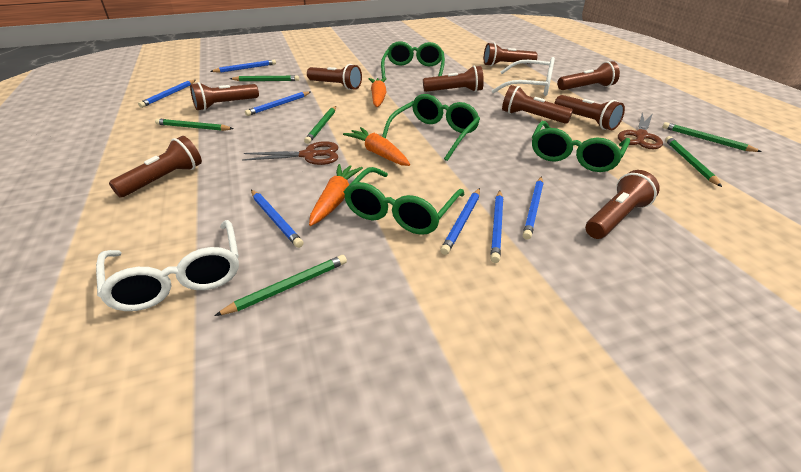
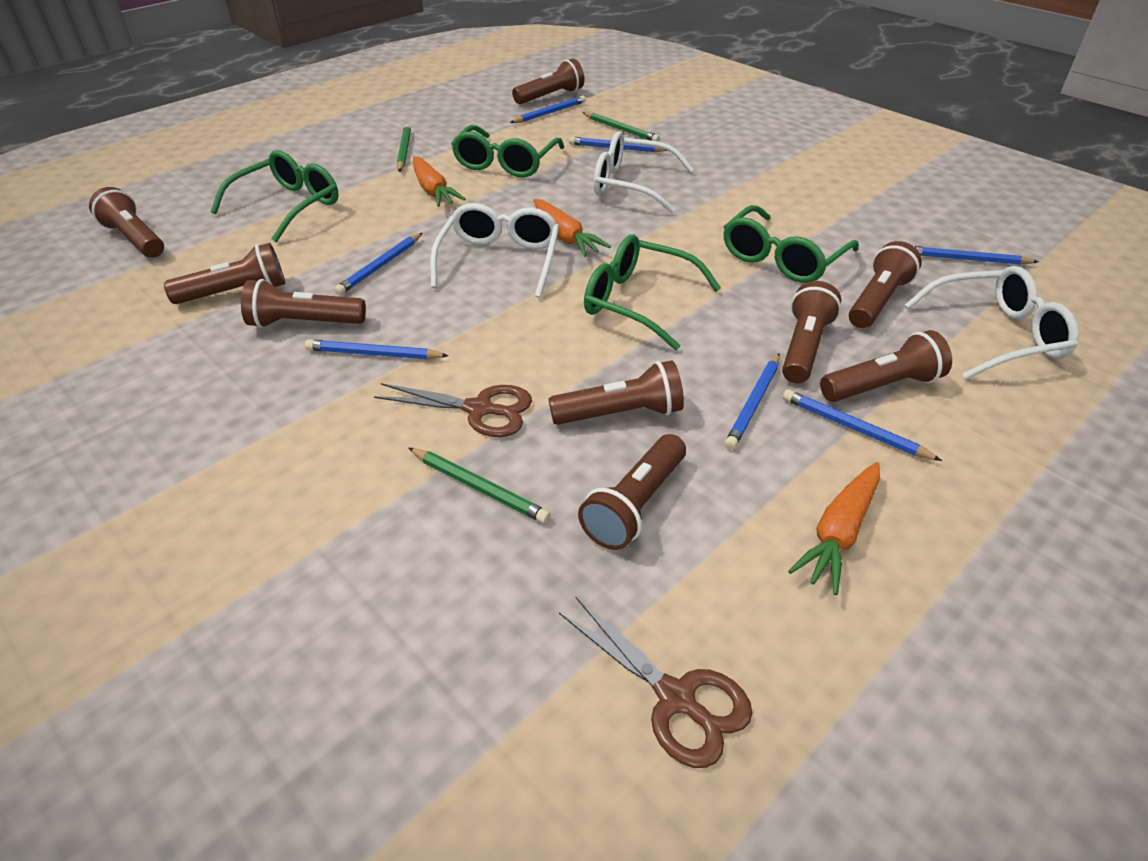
green pencil: 6 -> 3
white glasses: 2 -> 3

